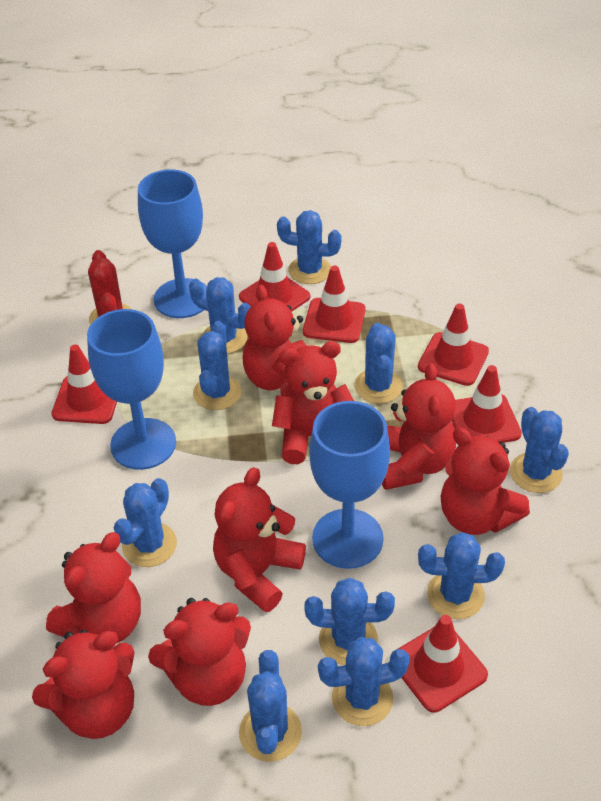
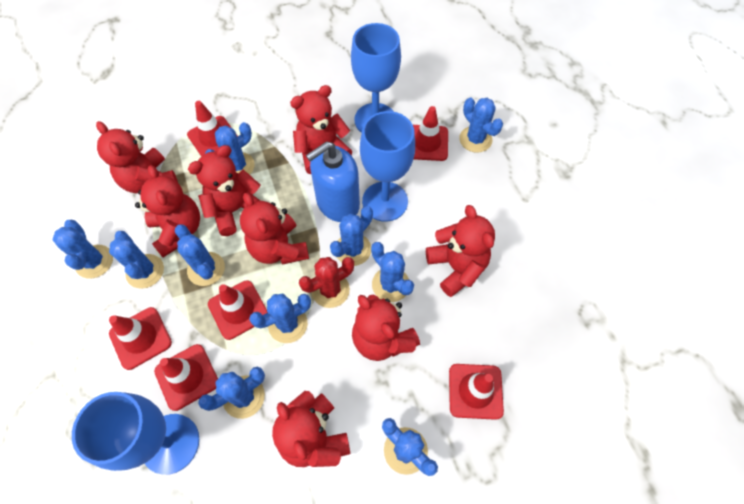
blue soap dispenser: 0 -> 1

